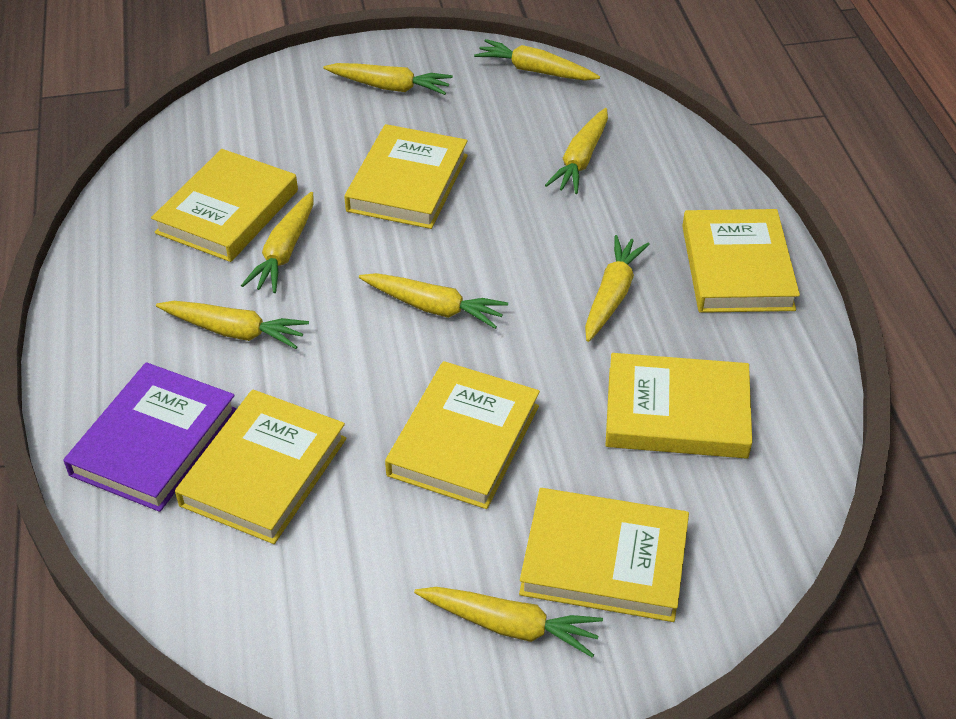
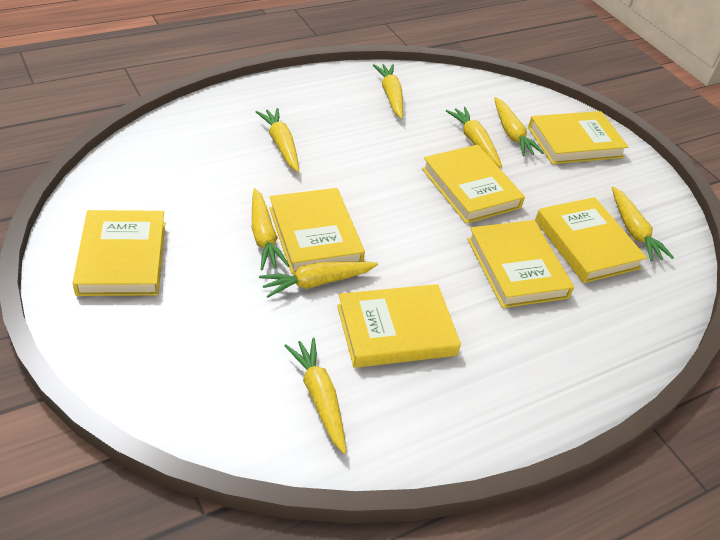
purple book: 1 -> 0

